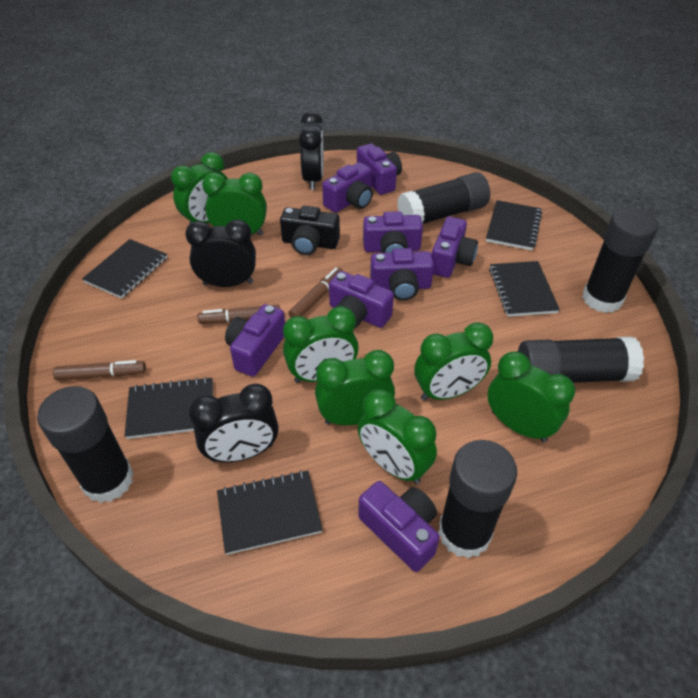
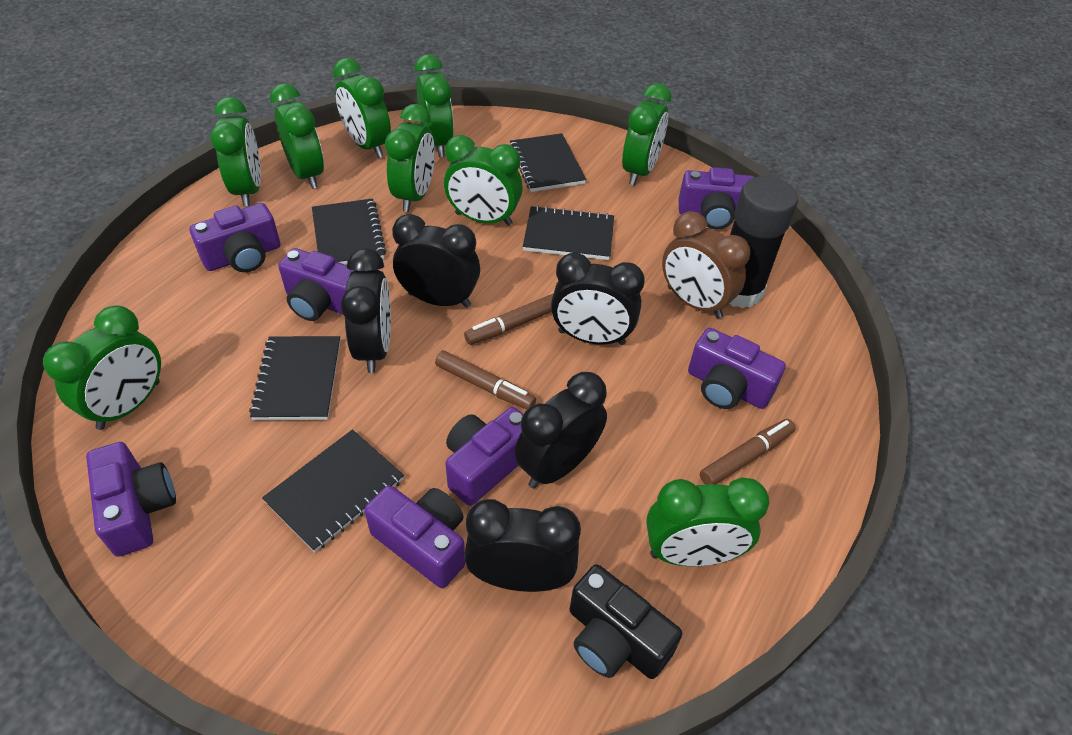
black clock: 3 -> 5
black glue stick: 5 -> 1
brown clock: 0 -> 1
green clock: 7 -> 9
purple camera: 8 -> 7

